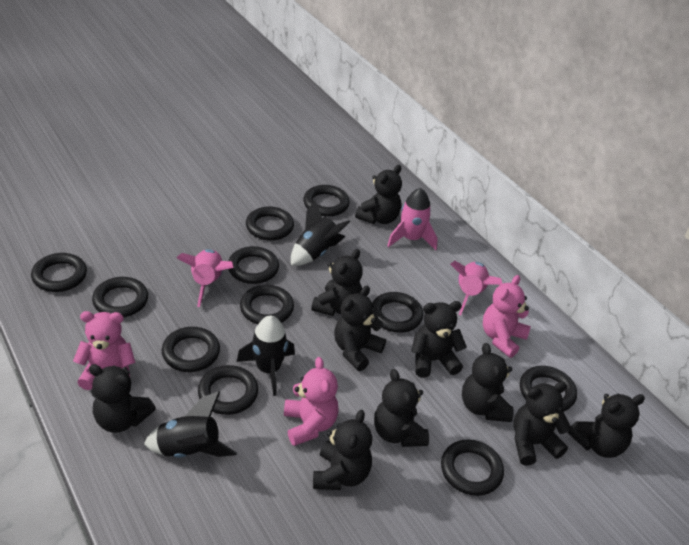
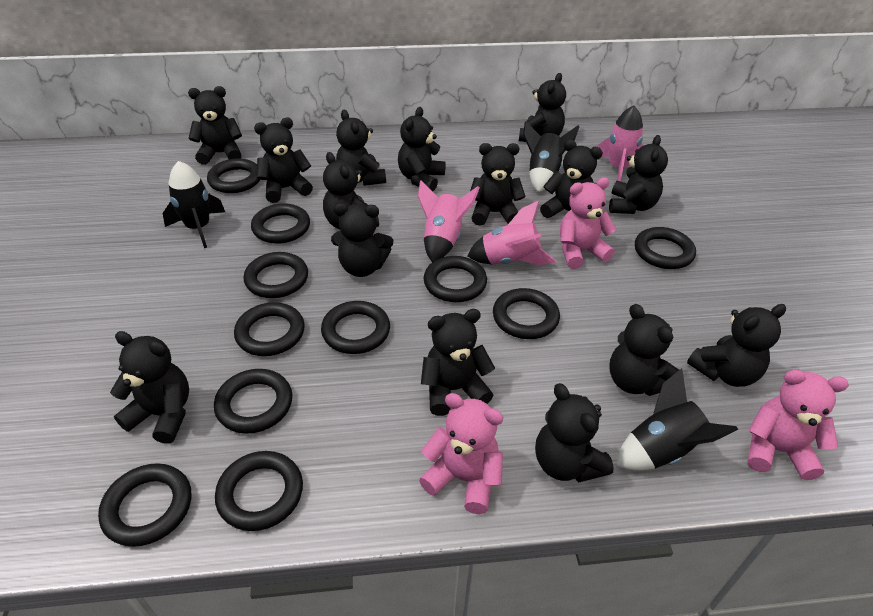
black teddy bear: 10 -> 15

